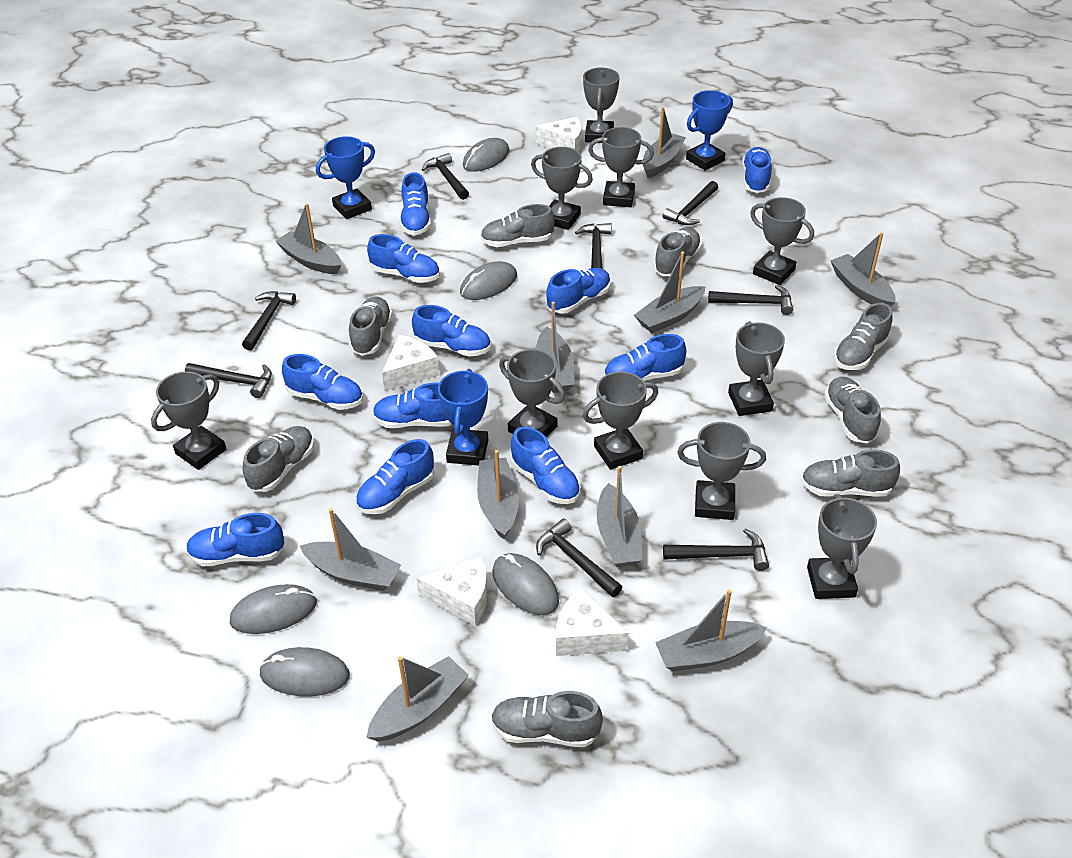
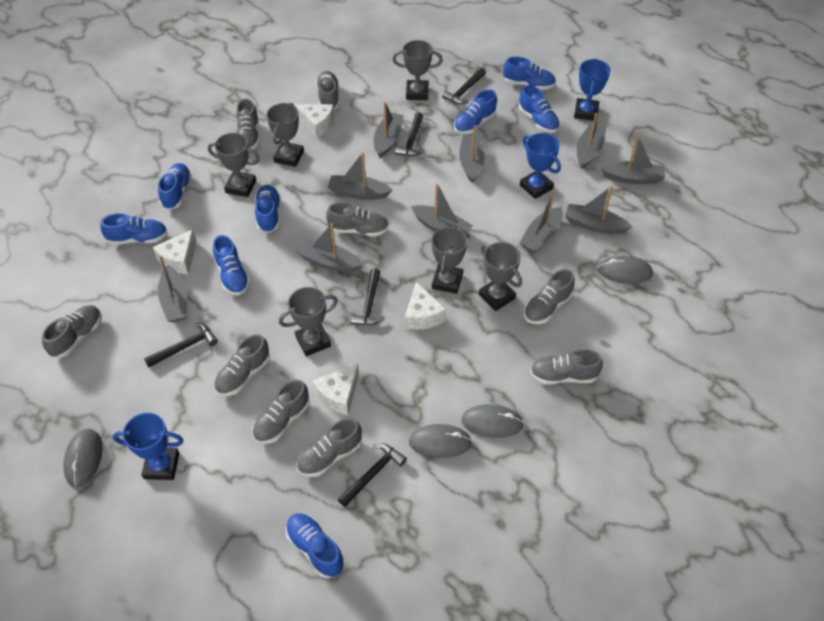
black hammer: 8 -> 5
blue shoe: 11 -> 8
grey mouse: 5 -> 4
grey shoe: 8 -> 9
grey trophy: 10 -> 6

